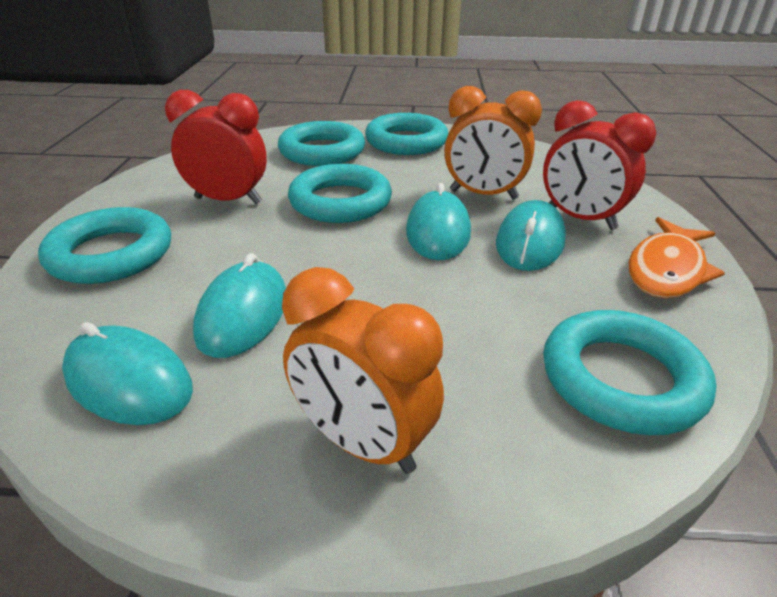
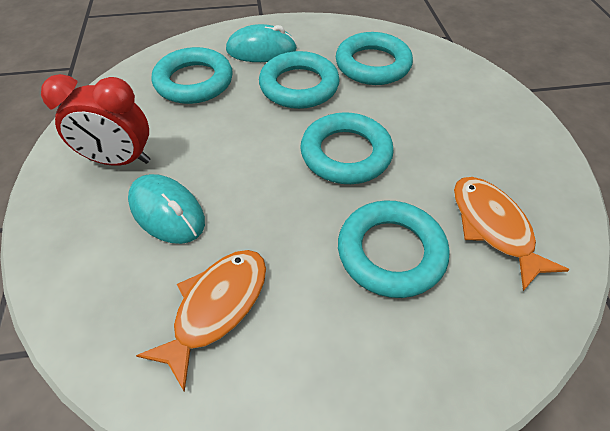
orange clock: 2 -> 0
orange fish: 1 -> 2
red clock: 2 -> 1
turquoise mouse: 4 -> 2

